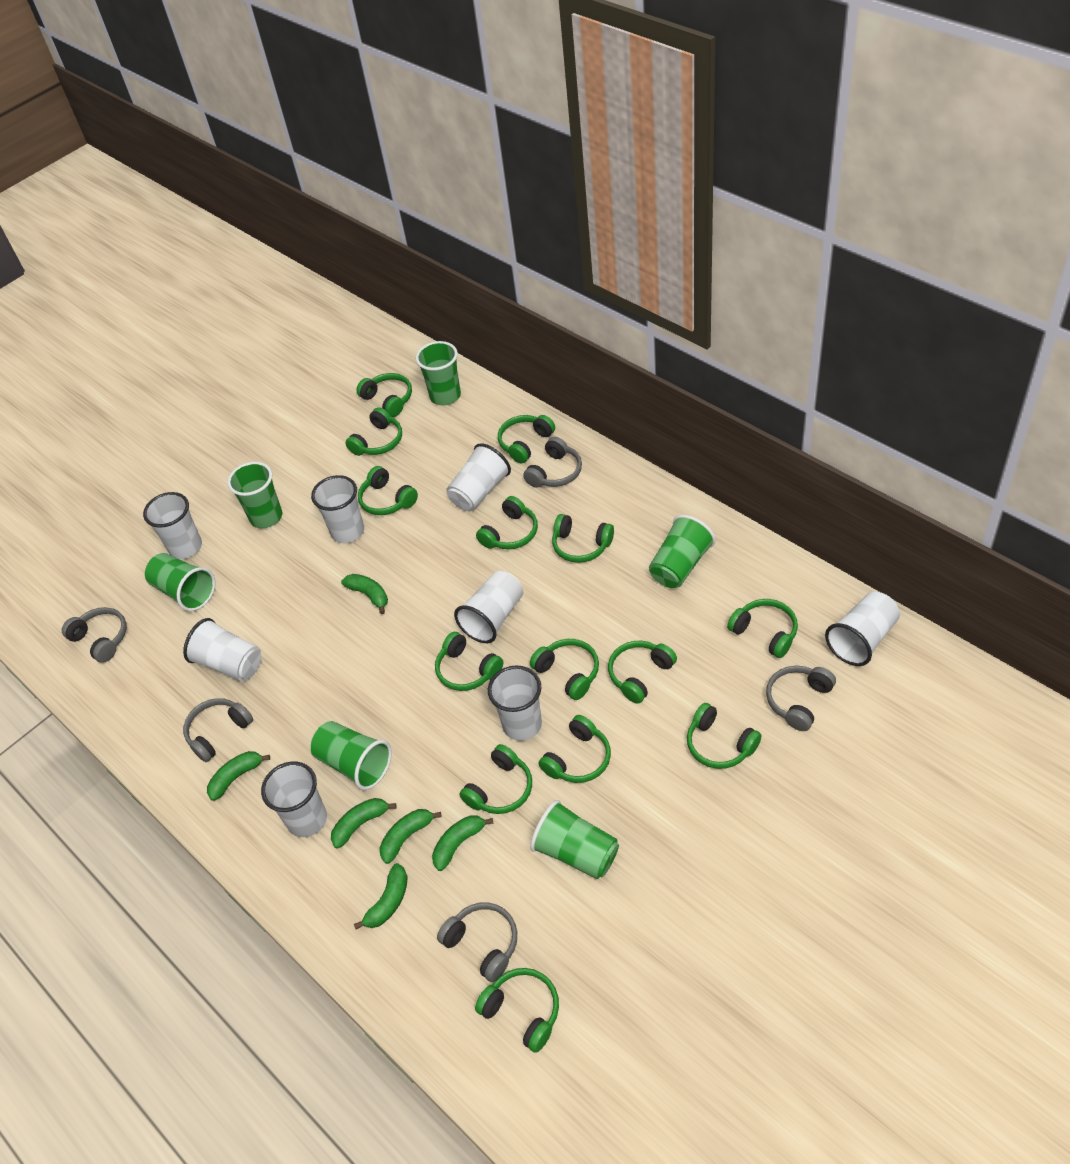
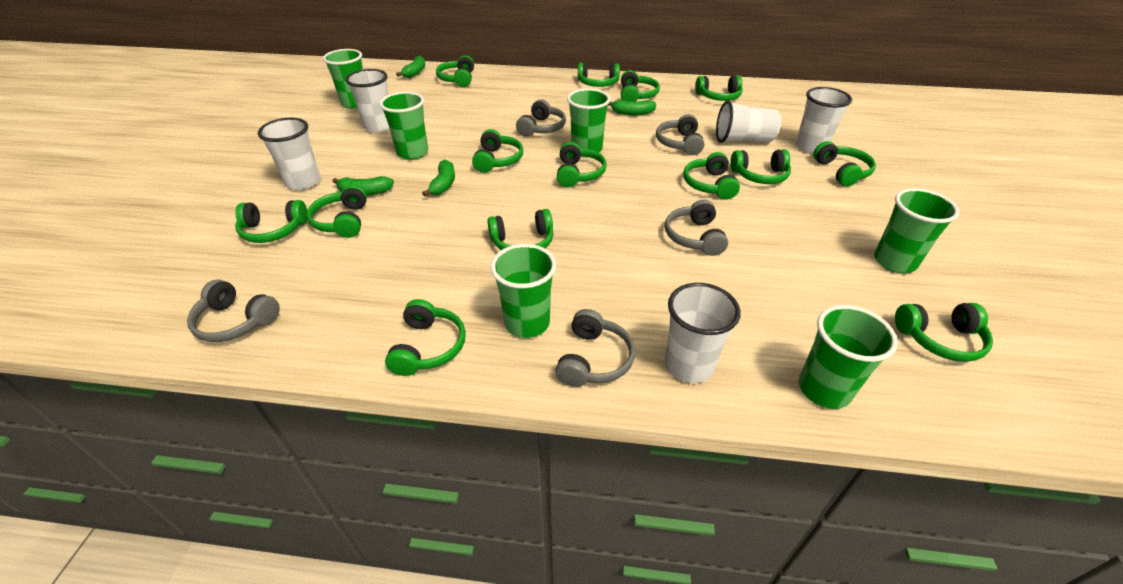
green banana: 6 -> 4
white cup: 8 -> 5

